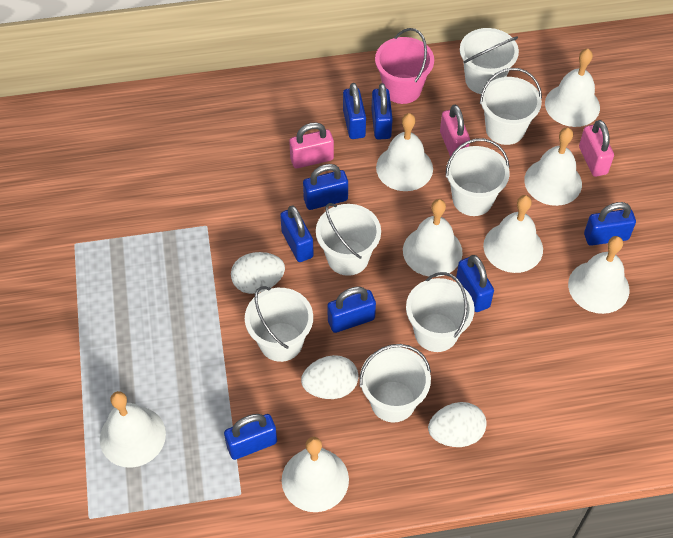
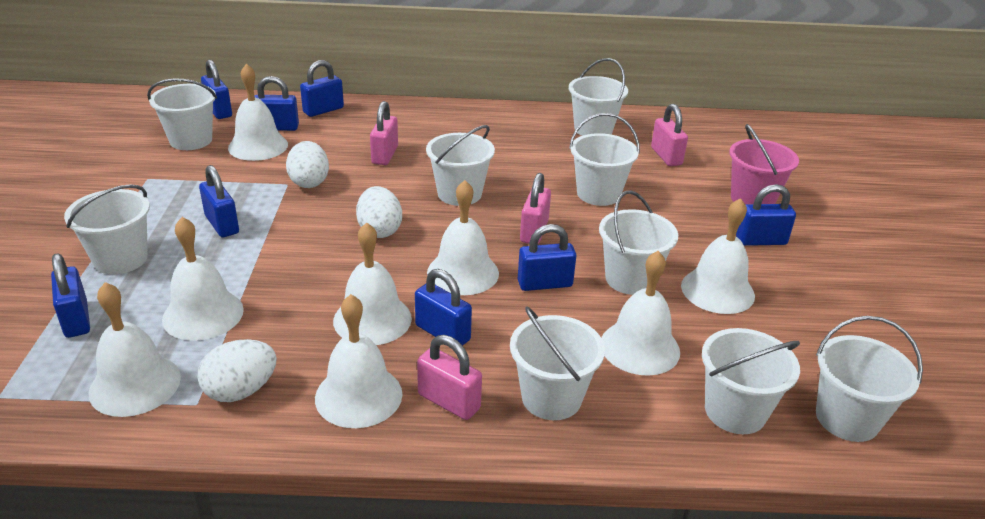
pink padlock: 3 -> 4
white bucket: 7 -> 9

